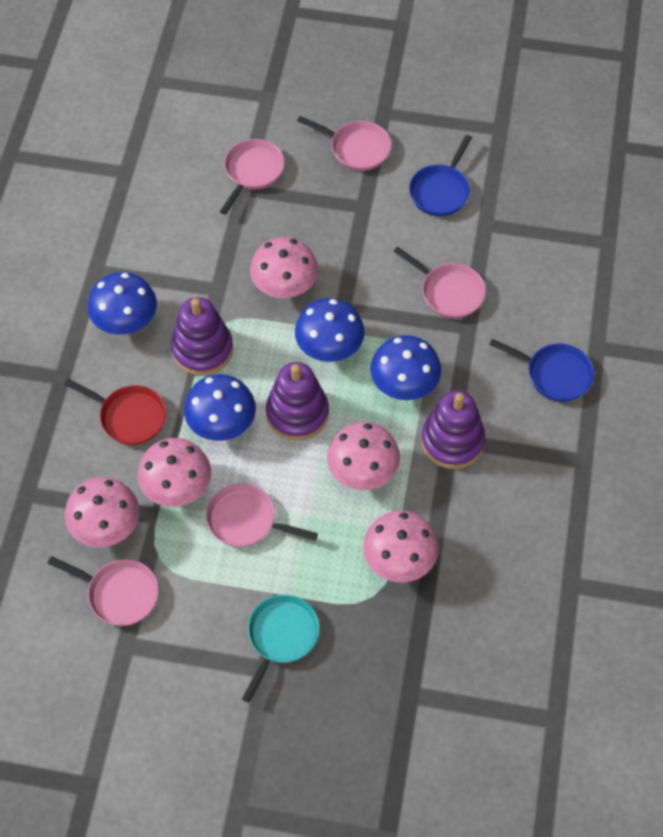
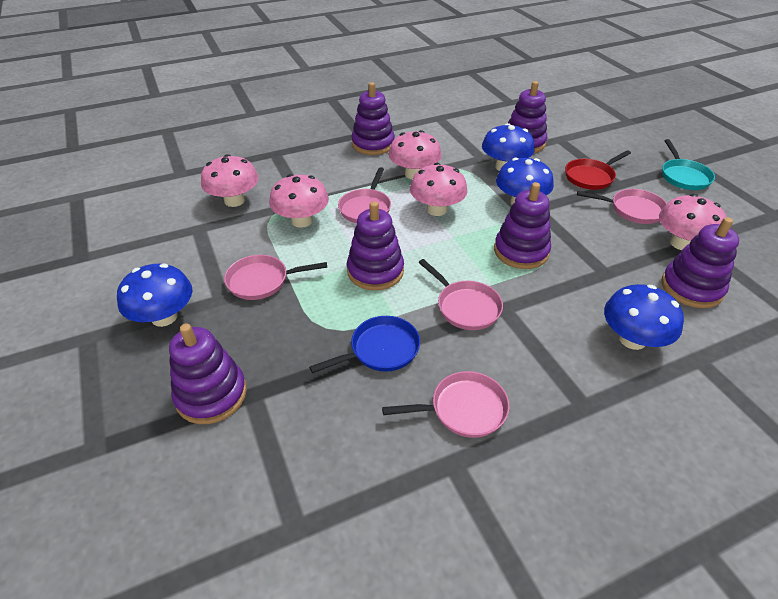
blue pan: 2 -> 1
purple stacking toy: 3 -> 6

